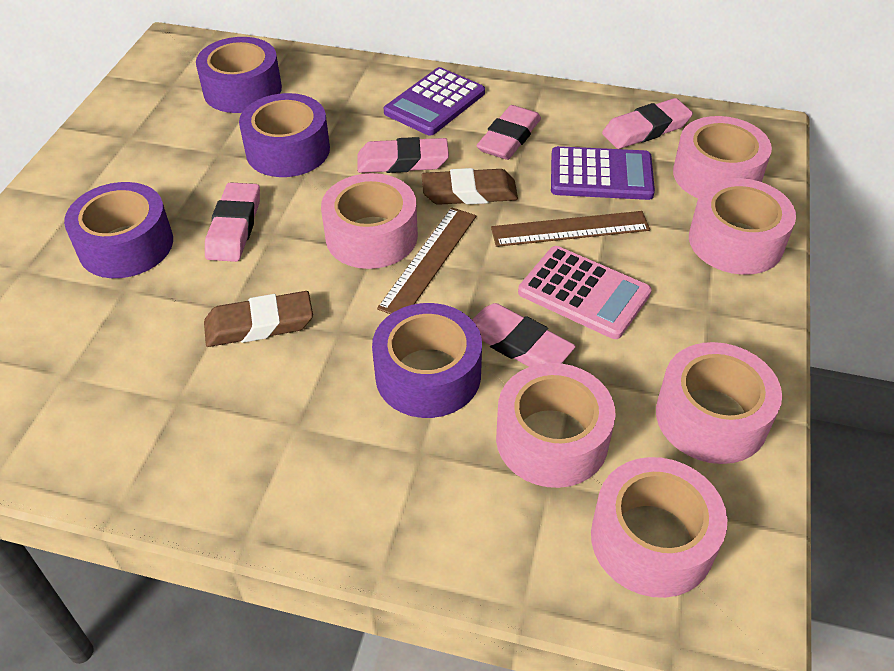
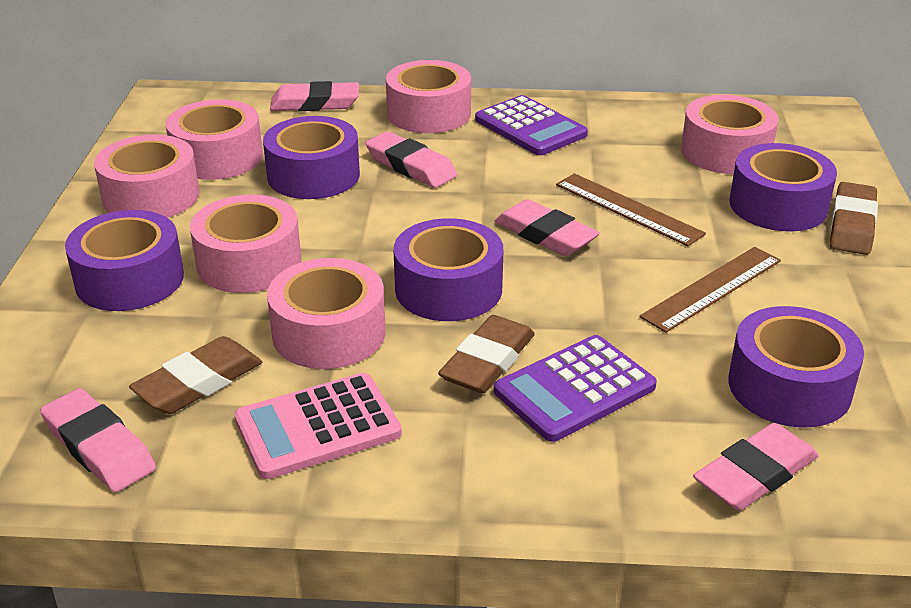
brown eraser: 2 -> 3
purple tape: 4 -> 5

